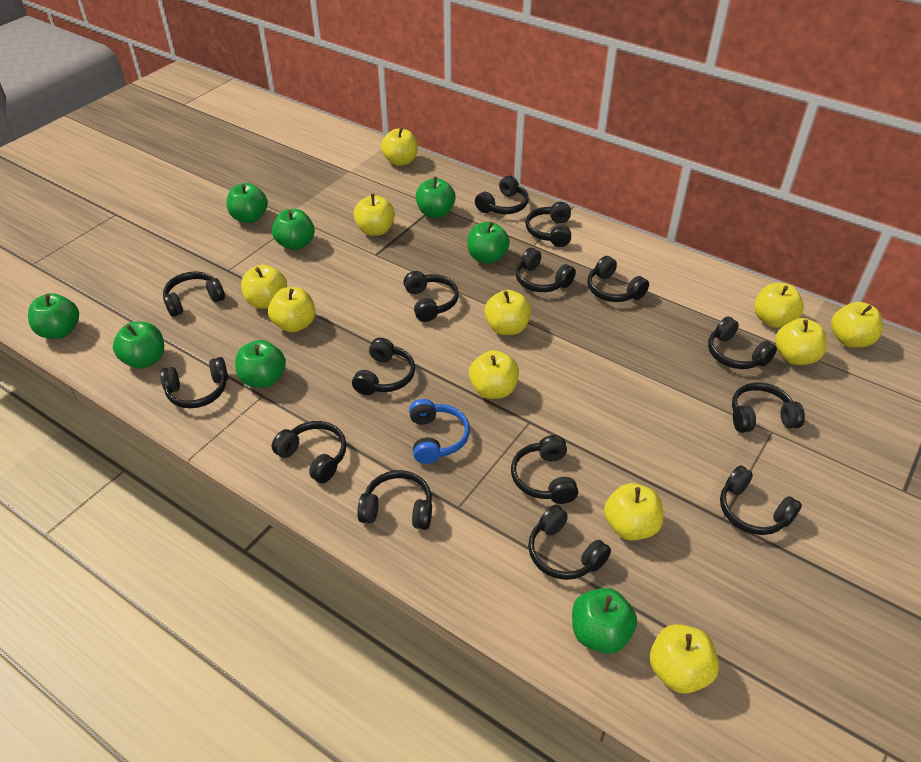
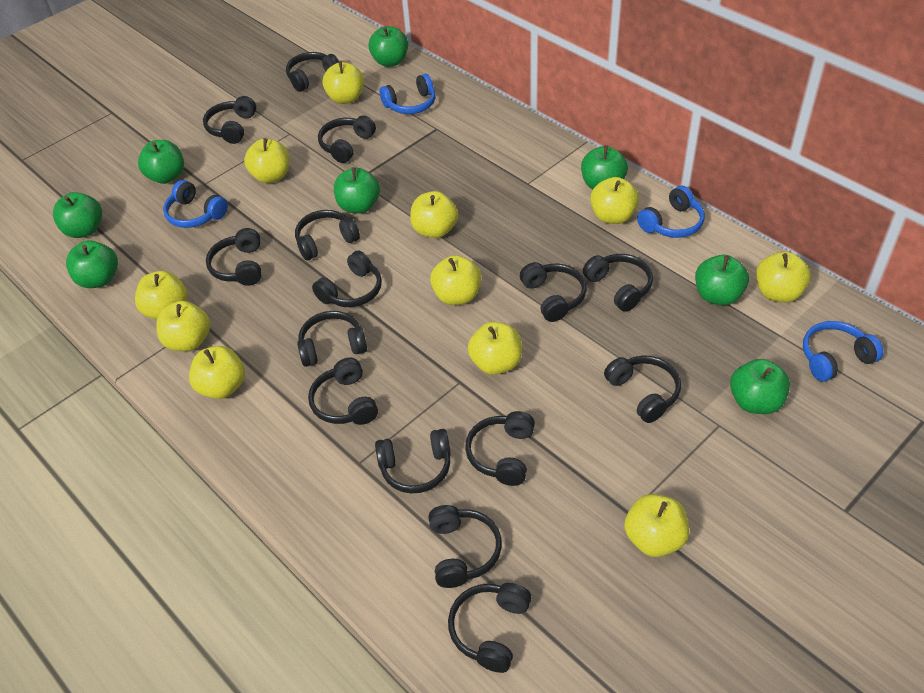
blue headphones: 1 -> 4

